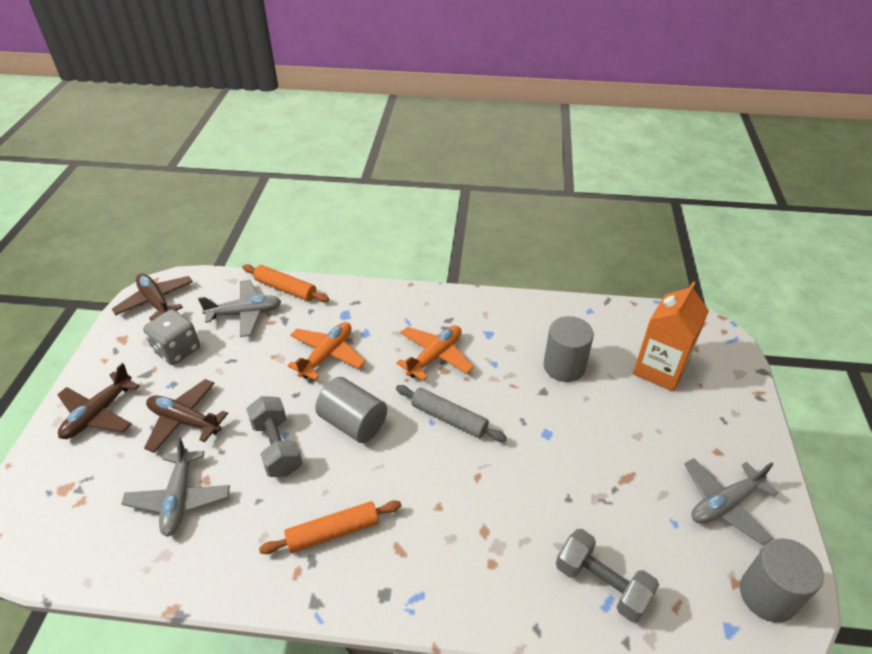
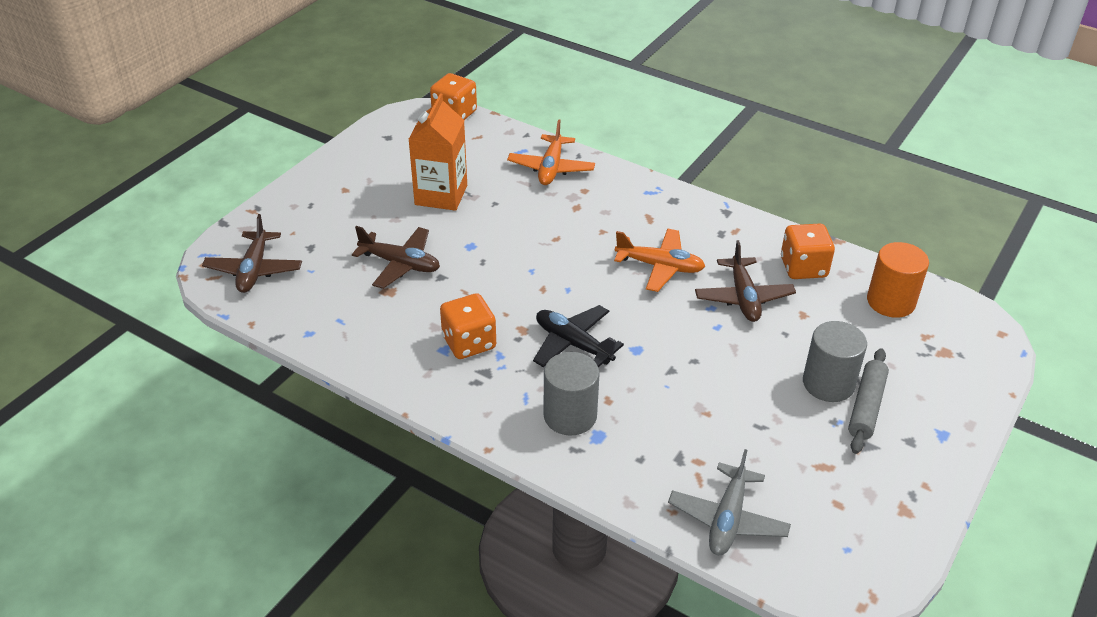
black plane: 0 -> 1
grey cylinder: 3 -> 2
grey dice: 1 -> 0
grey dumbbell: 2 -> 0
grey plane: 3 -> 1
orange cylinder: 0 -> 1
orange dice: 0 -> 3
orange rolling pin: 2 -> 0

